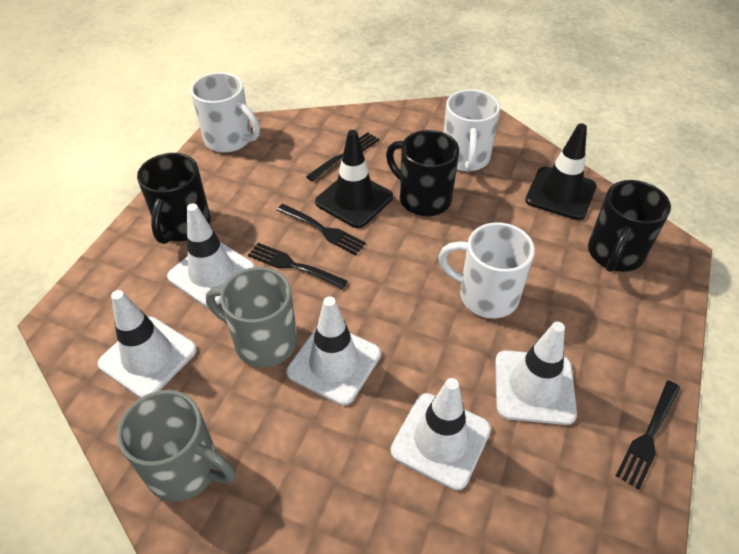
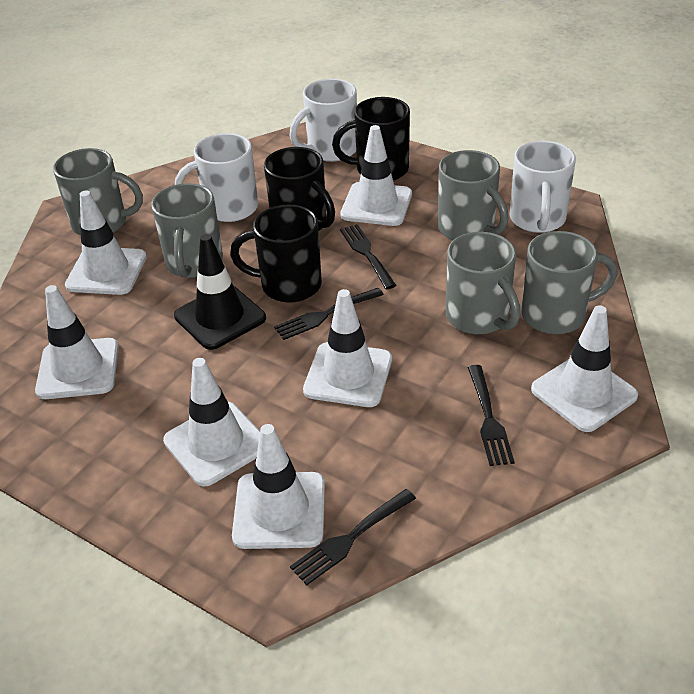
black traffic cone: 2 -> 1
grey mug: 2 -> 5
white traffic cone: 5 -> 7

